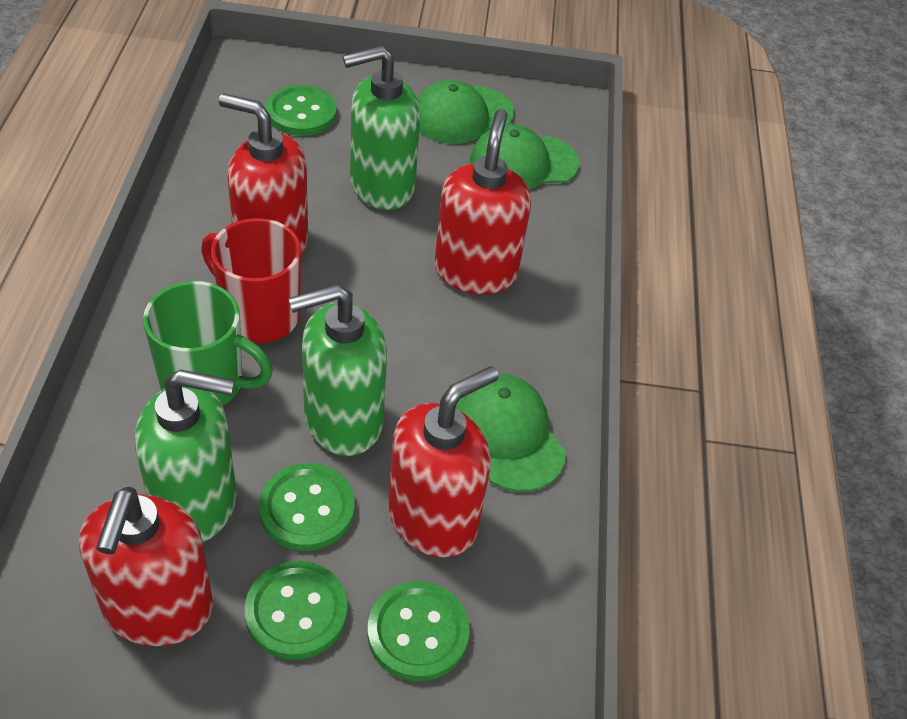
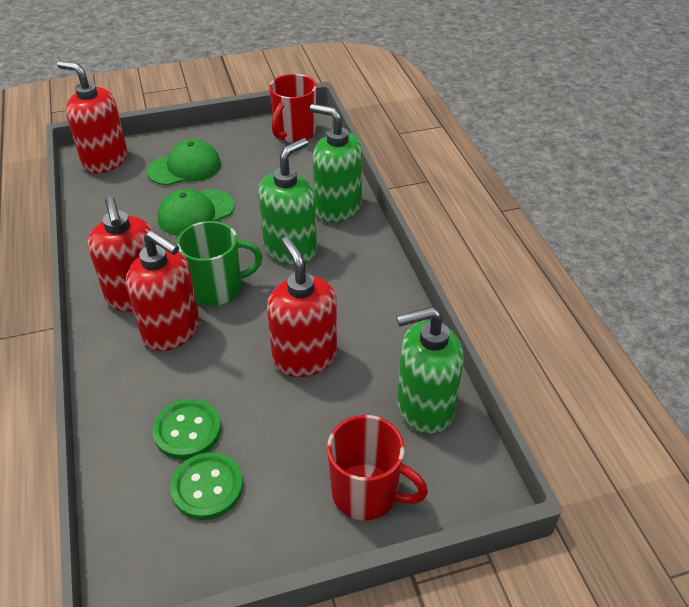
green button: 4 -> 2
green cap: 3 -> 2
red mug: 1 -> 2

